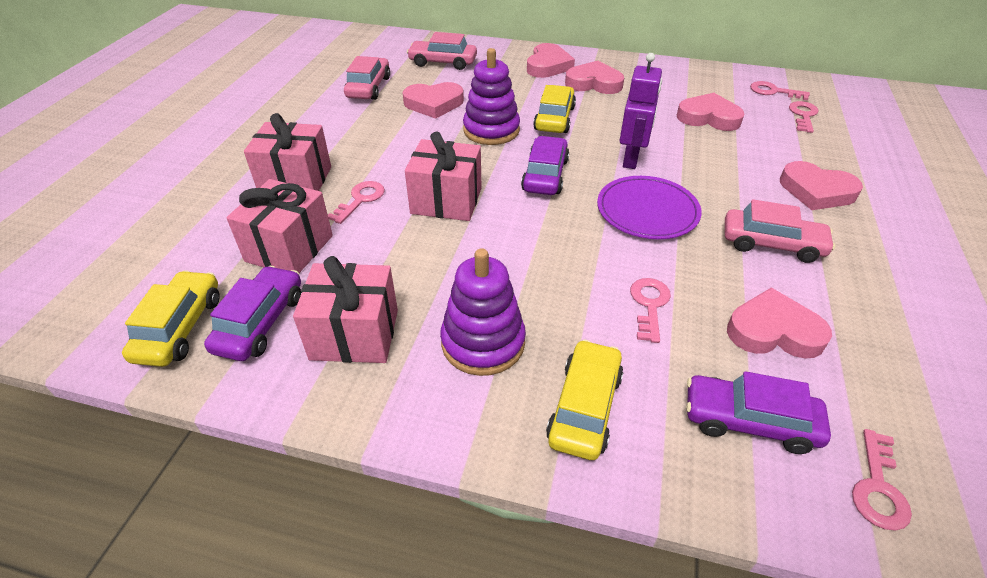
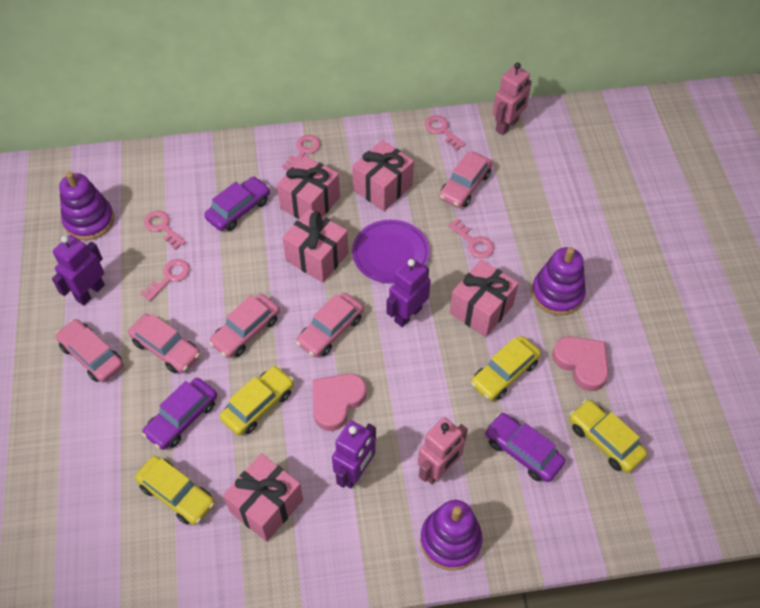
pink car: 3 -> 5
pink gift: 4 -> 5
pink heart: 6 -> 2
pink robot: 0 -> 2
purple robot: 1 -> 3
purple stacking toy: 2 -> 3
yellow car: 3 -> 4

